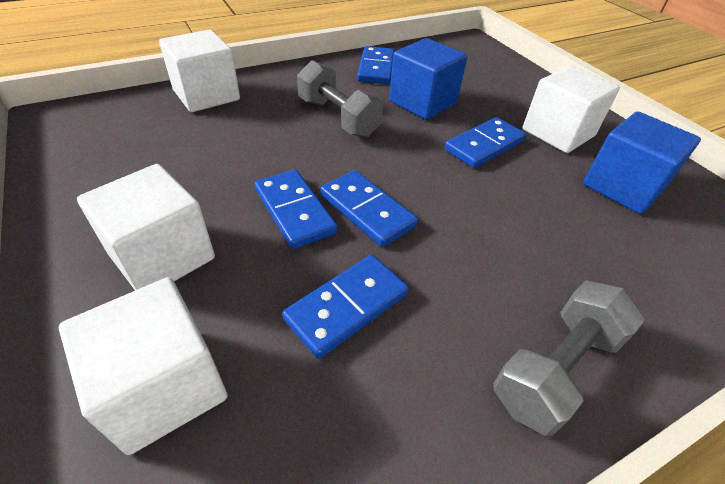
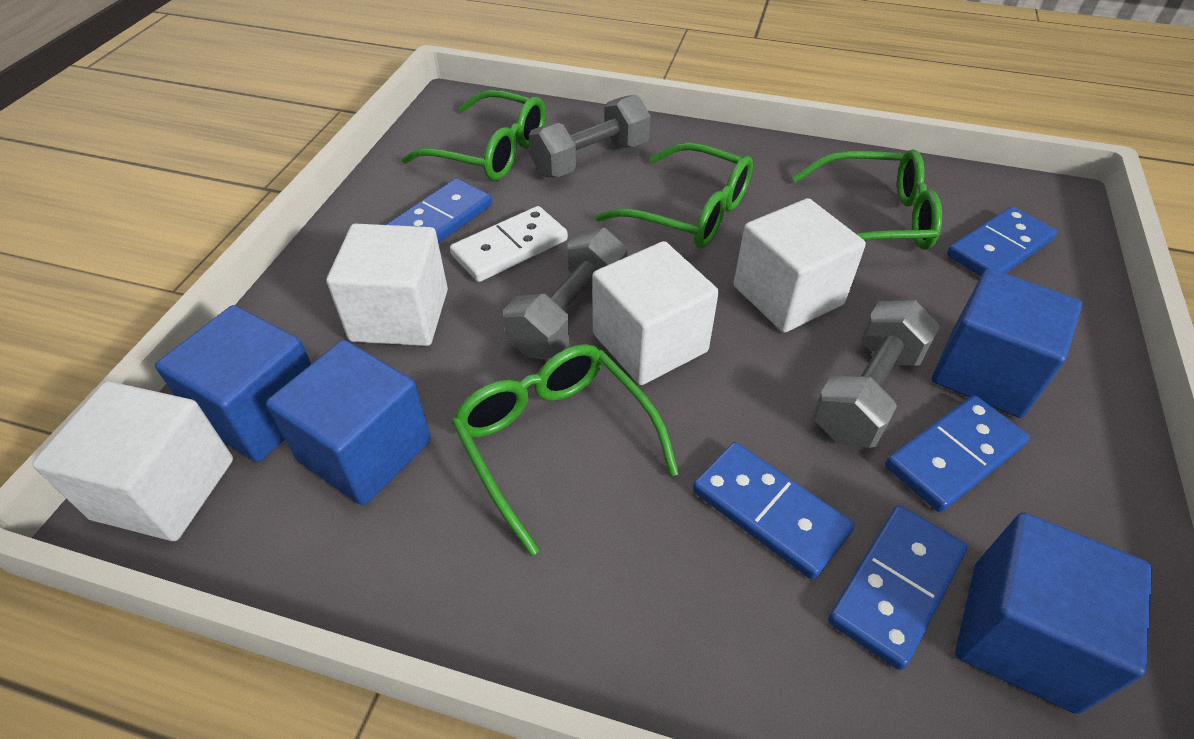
blue cube: 2 -> 4
green glasses: 0 -> 4
grey dumbbell: 2 -> 3
white domino: 0 -> 1

